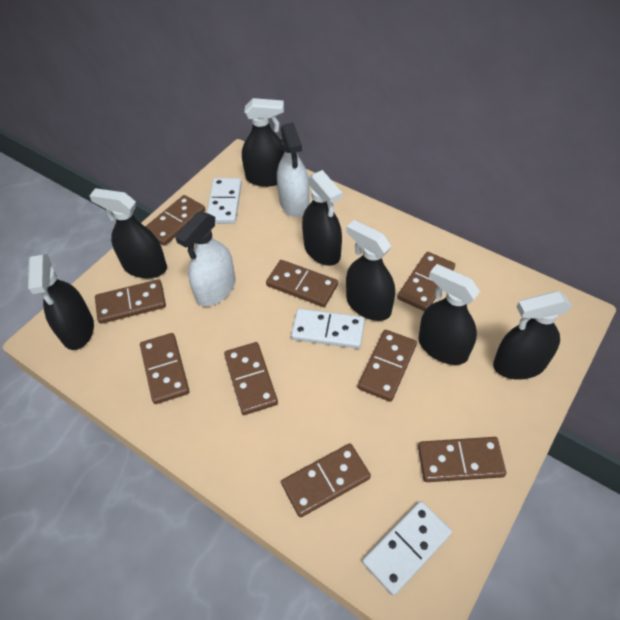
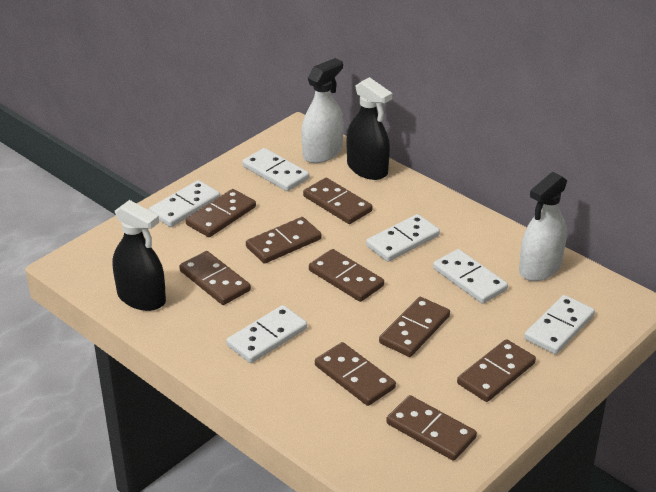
black spray bottle: 7 -> 2
white domino: 3 -> 6

